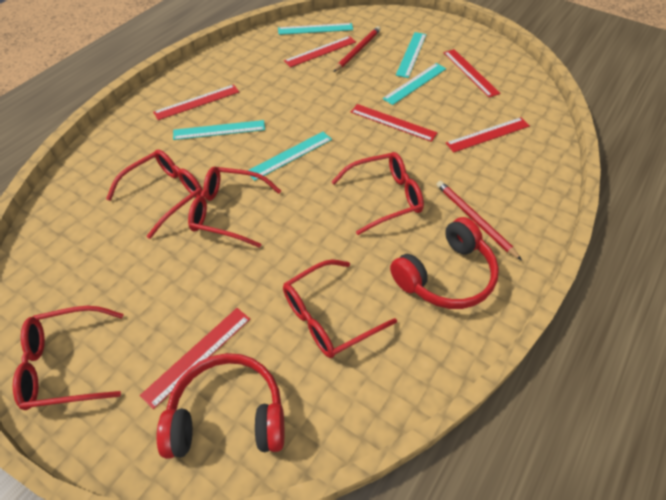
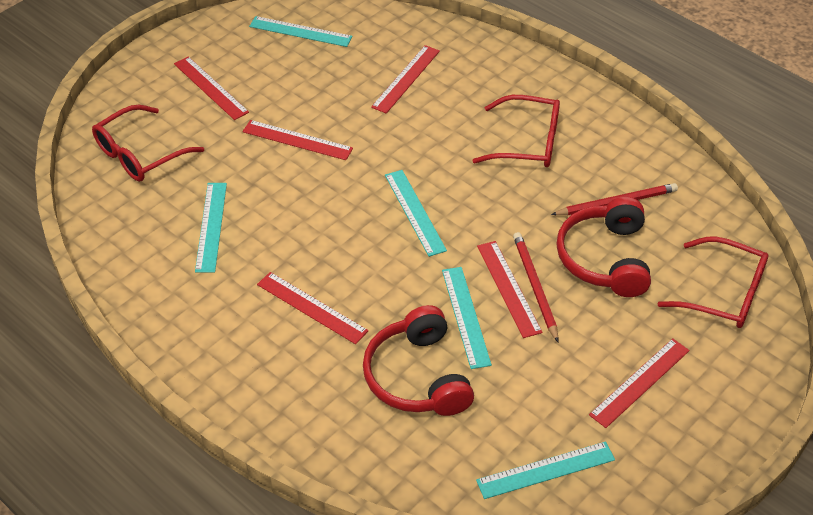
red glasses: 5 -> 3

